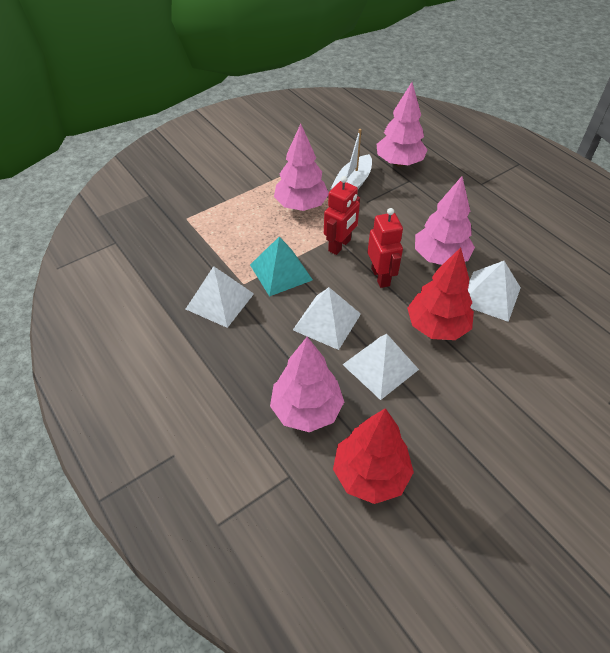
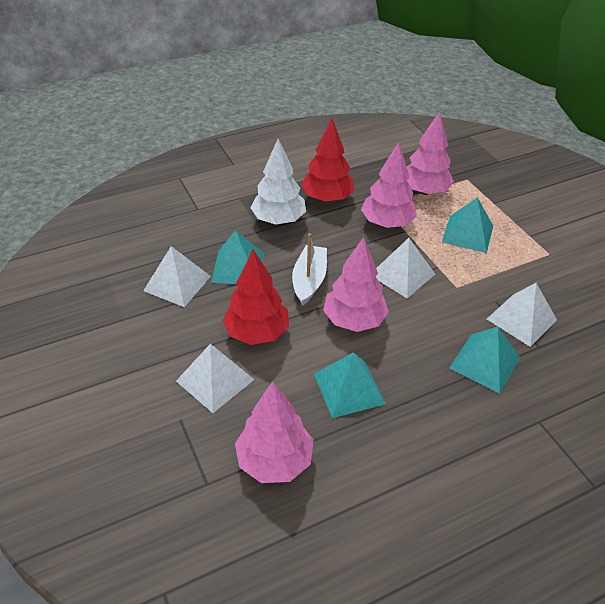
red robot: 2 -> 0
turquoise pyramid: 1 -> 4
white tree: 0 -> 1

